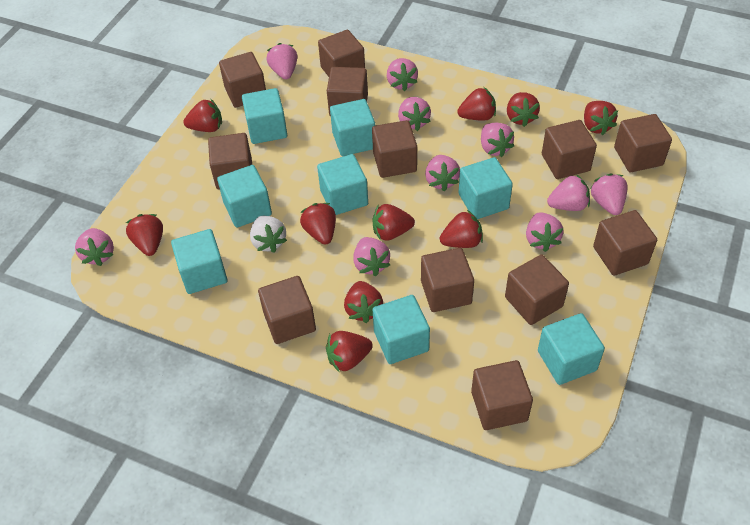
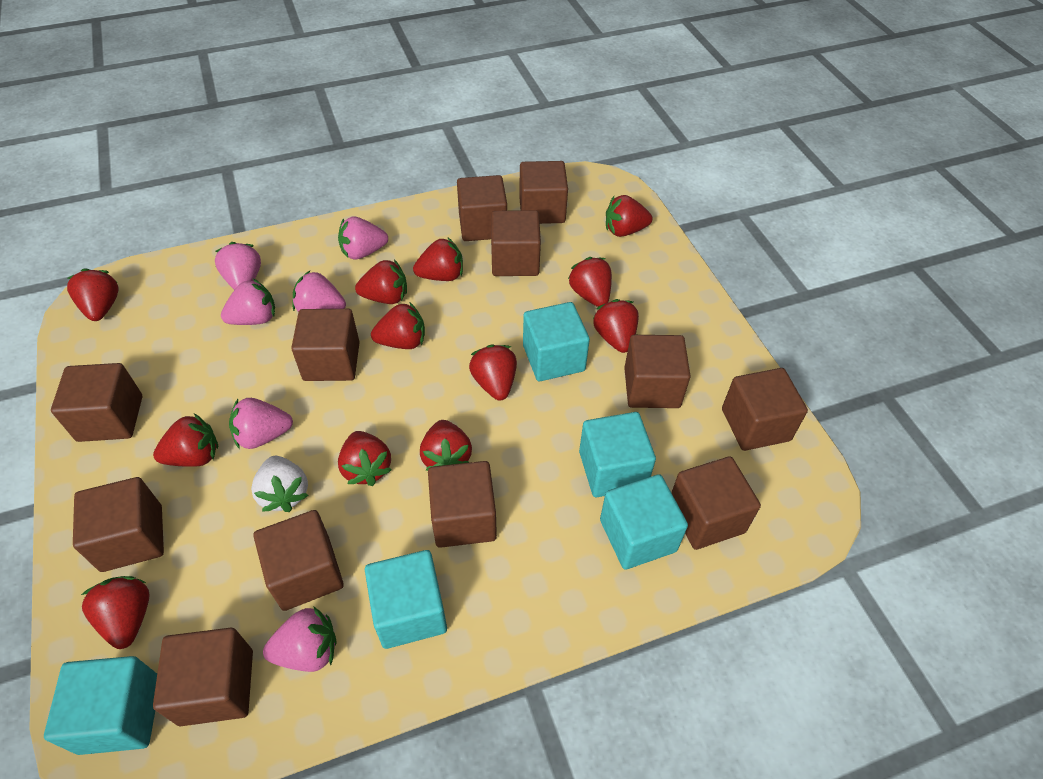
pink strawberry: 10 -> 6
red strawberry: 10 -> 12
turquoise cube: 8 -> 5

